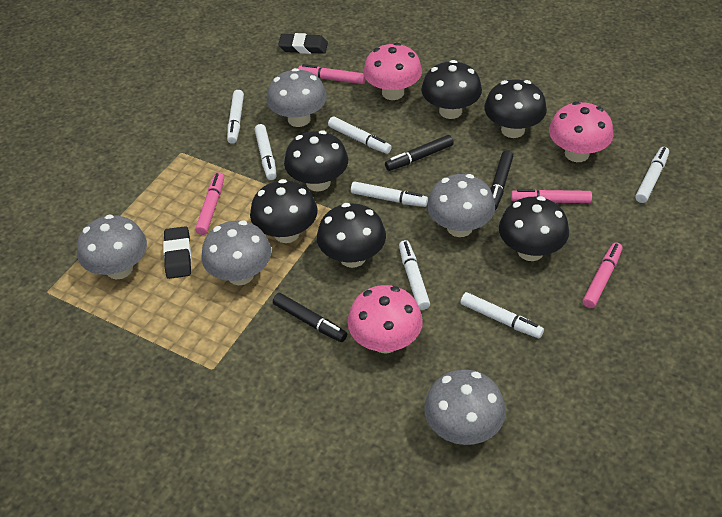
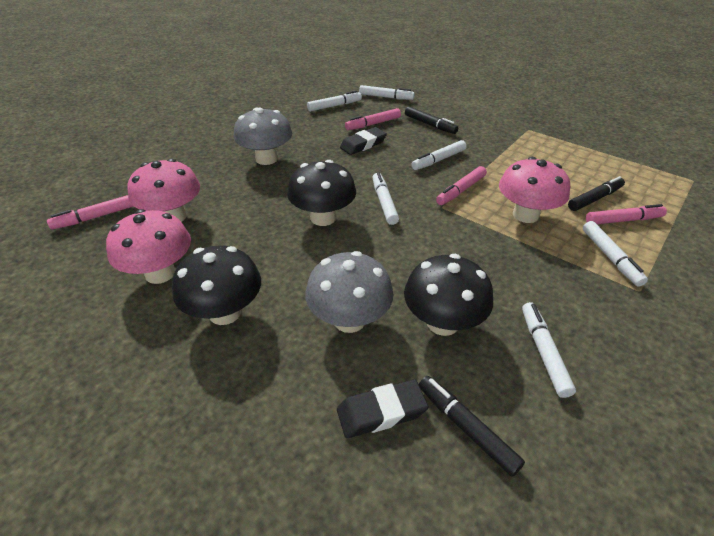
black mushroom: 6 -> 3
grey mushroom: 5 -> 2
white marker: 7 -> 6

